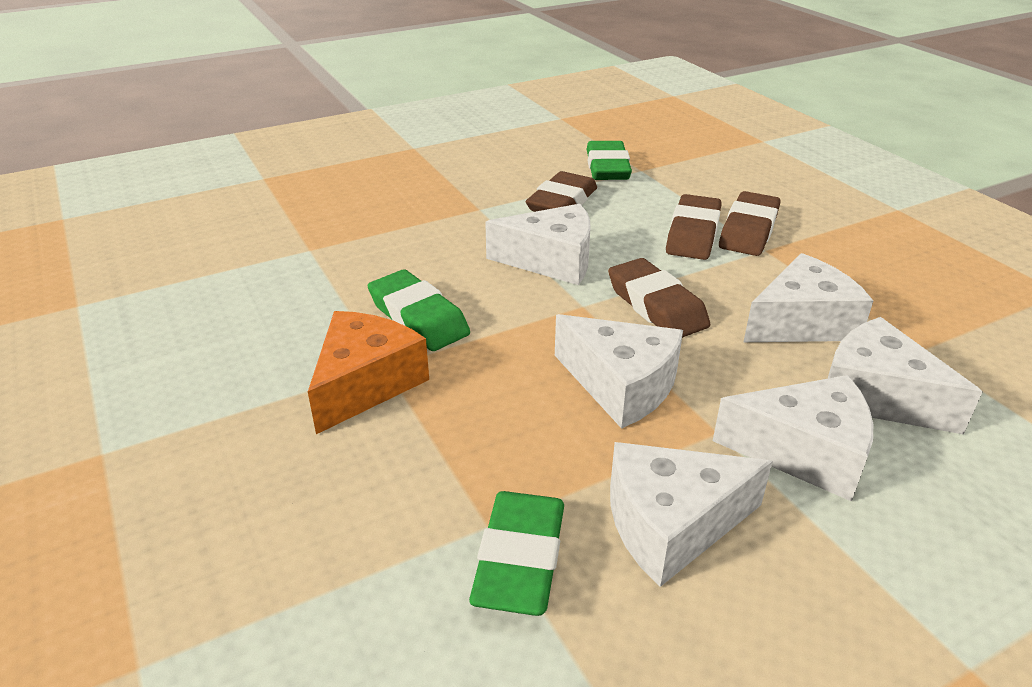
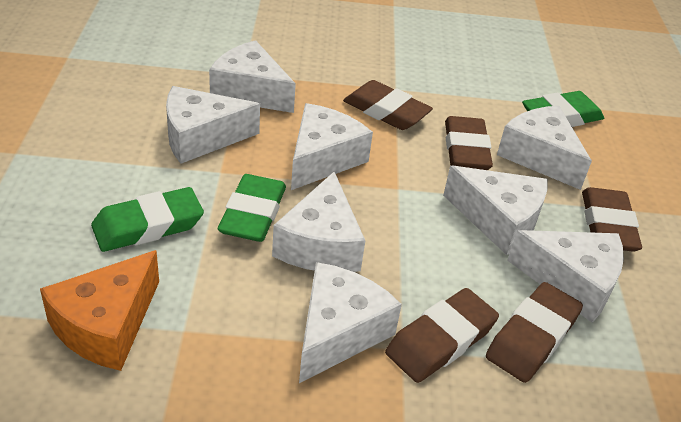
brown eraser: 4 -> 5
white cheese: 6 -> 8

